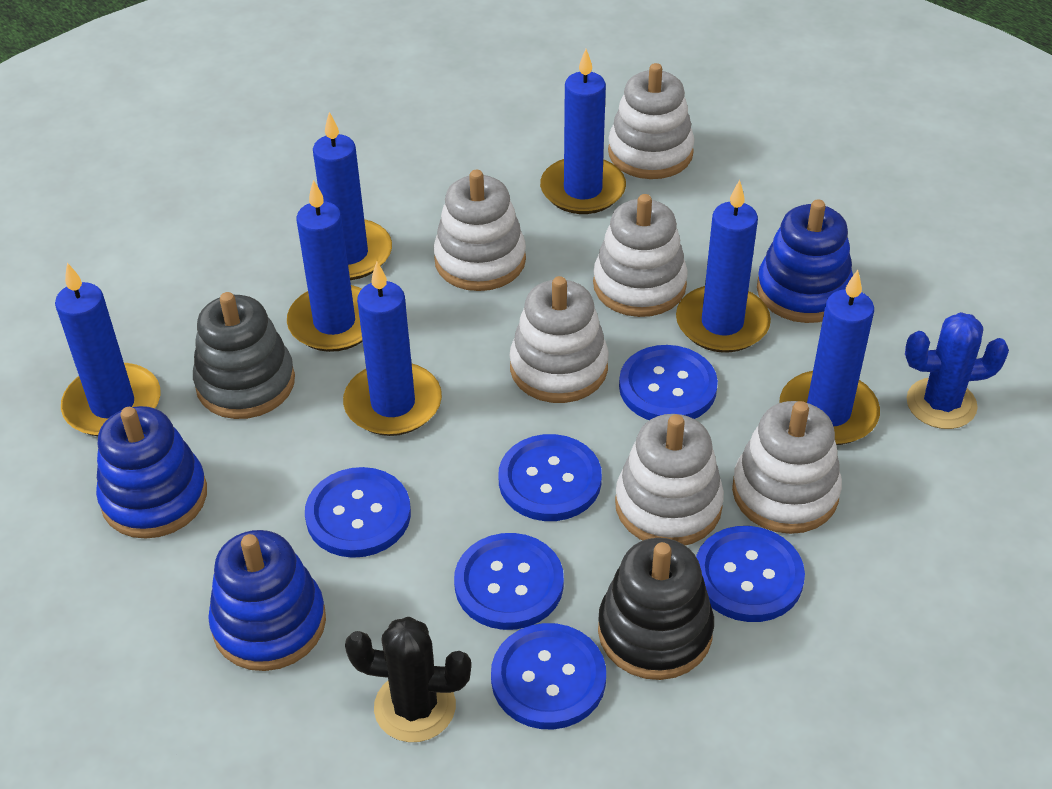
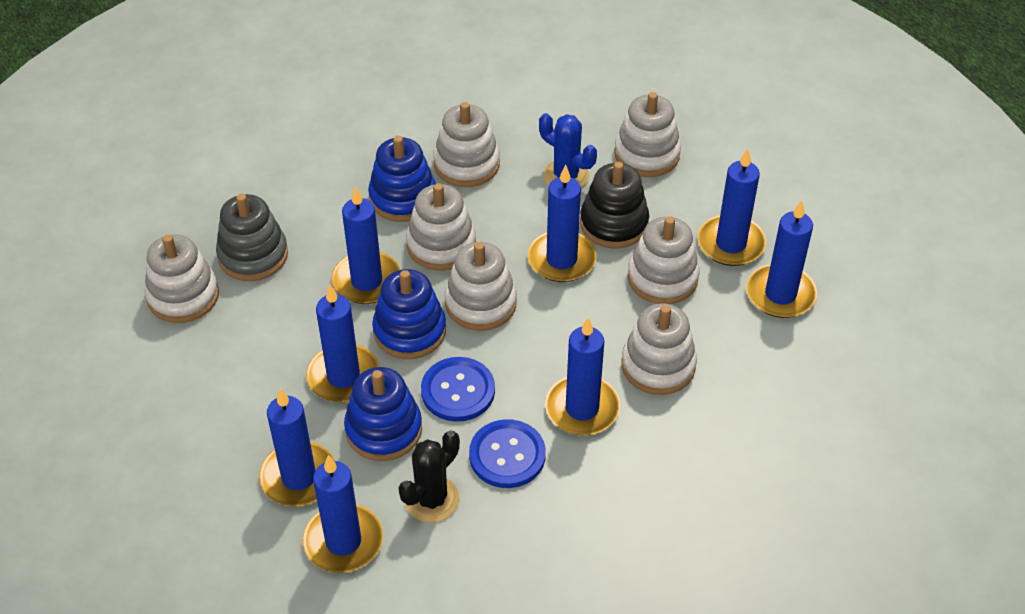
blue button: 6 -> 2
blue candle: 7 -> 8
white stacking toy: 6 -> 7

